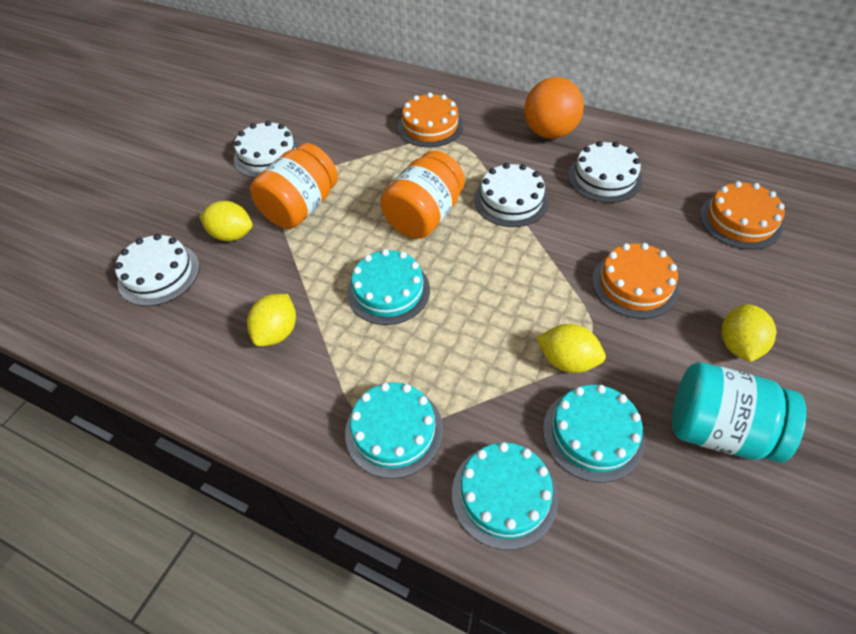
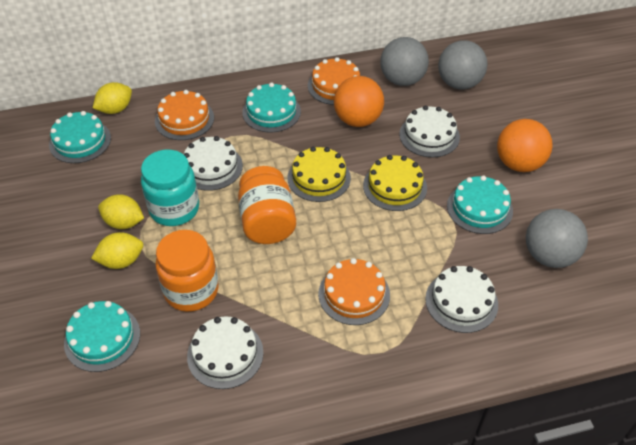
grey ball: 0 -> 3
orange ball: 1 -> 2
yellow cake: 0 -> 2
yellow lemon: 4 -> 3

